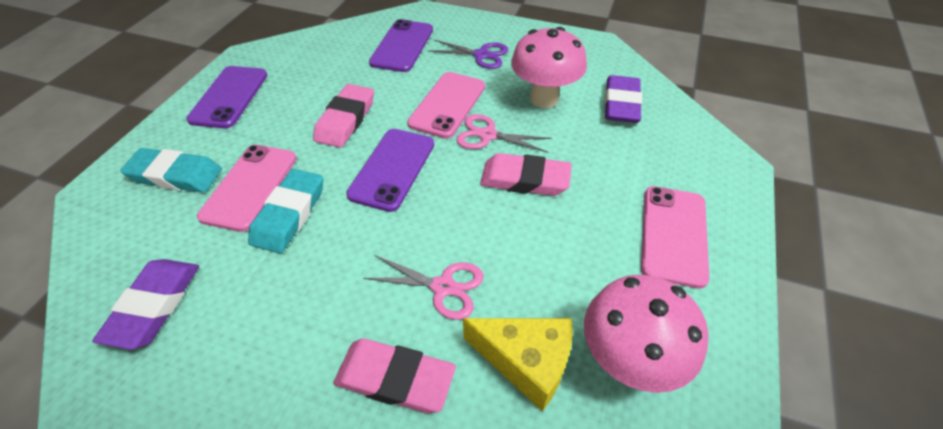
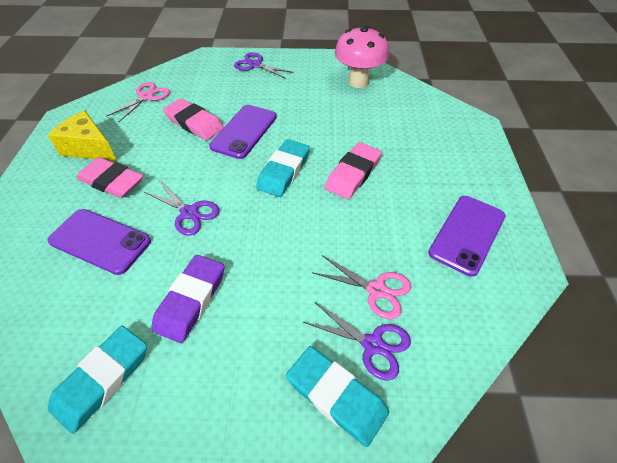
pink mushroom: 2 -> 1
pink phone: 3 -> 0
purple eraser: 2 -> 1
purple scissors: 1 -> 3
turquoise eraser: 2 -> 3

